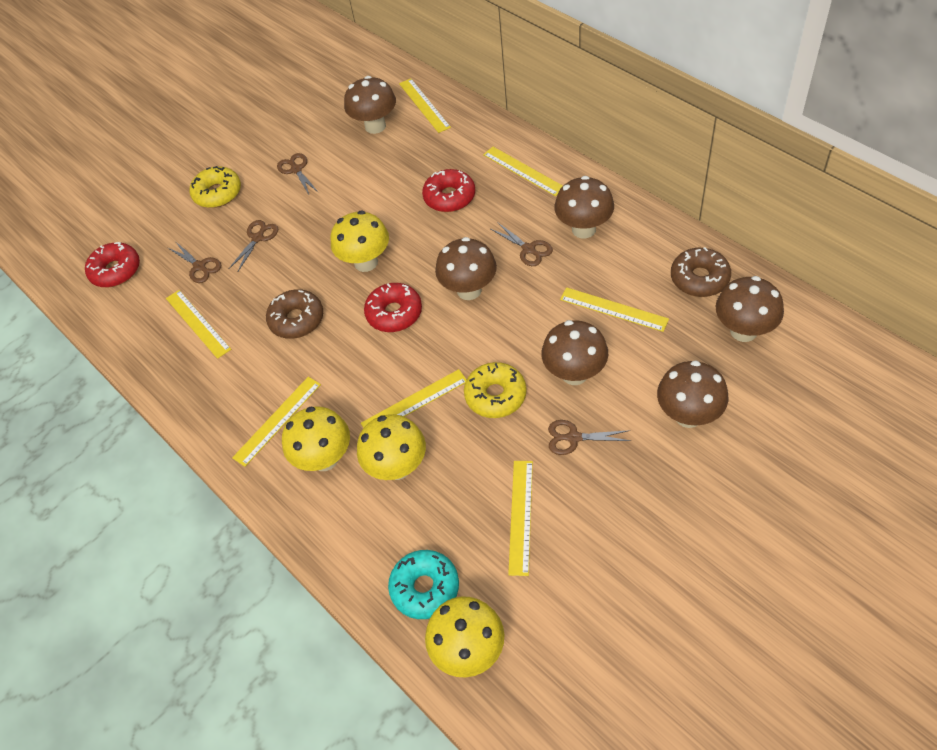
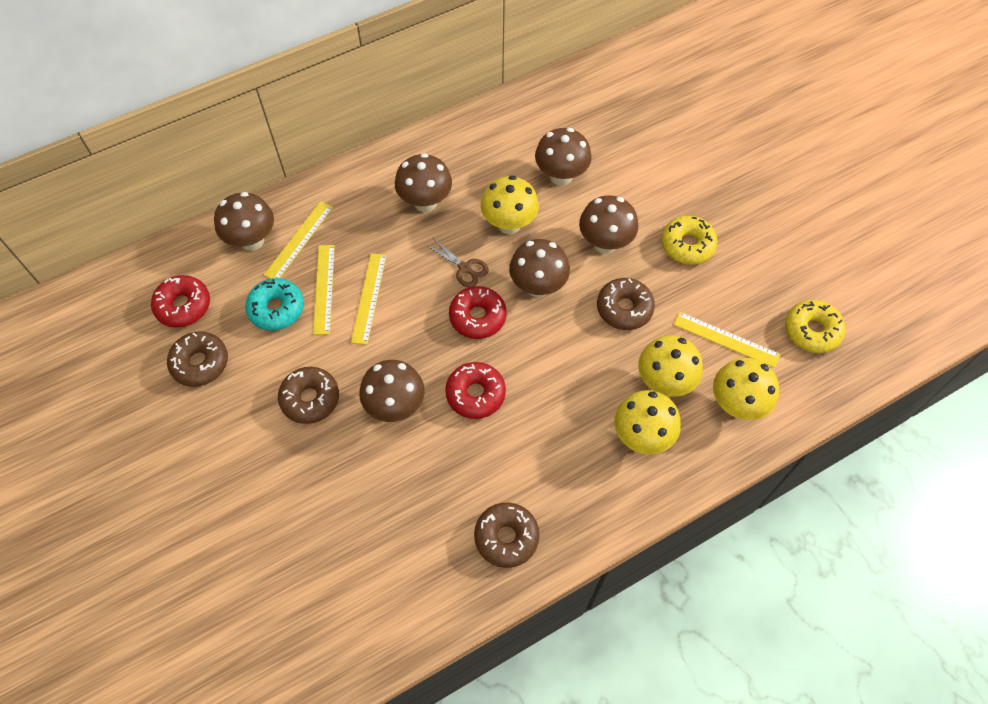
brown donut: 2 -> 4
brown scissors: 5 -> 1
yellow ruler: 7 -> 4

